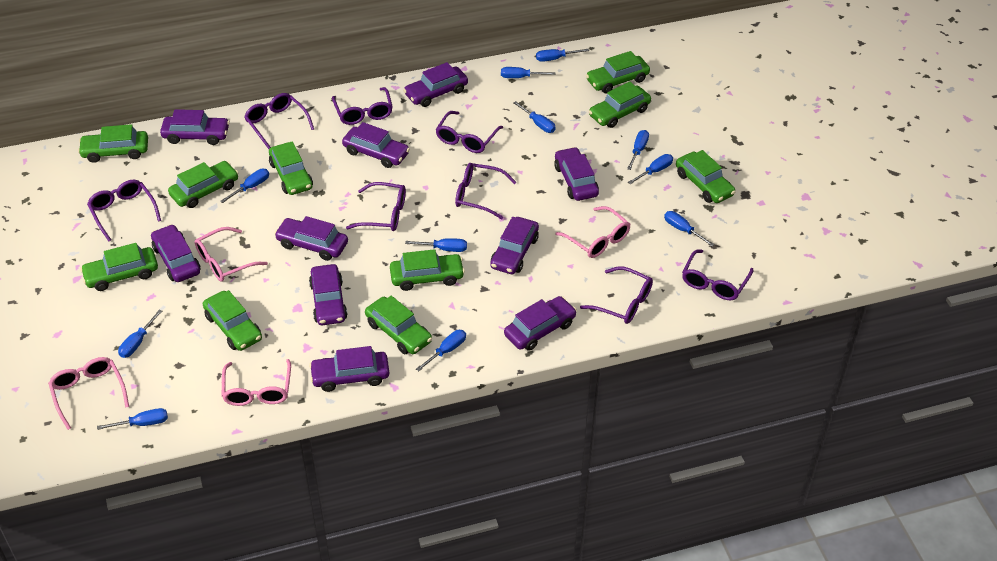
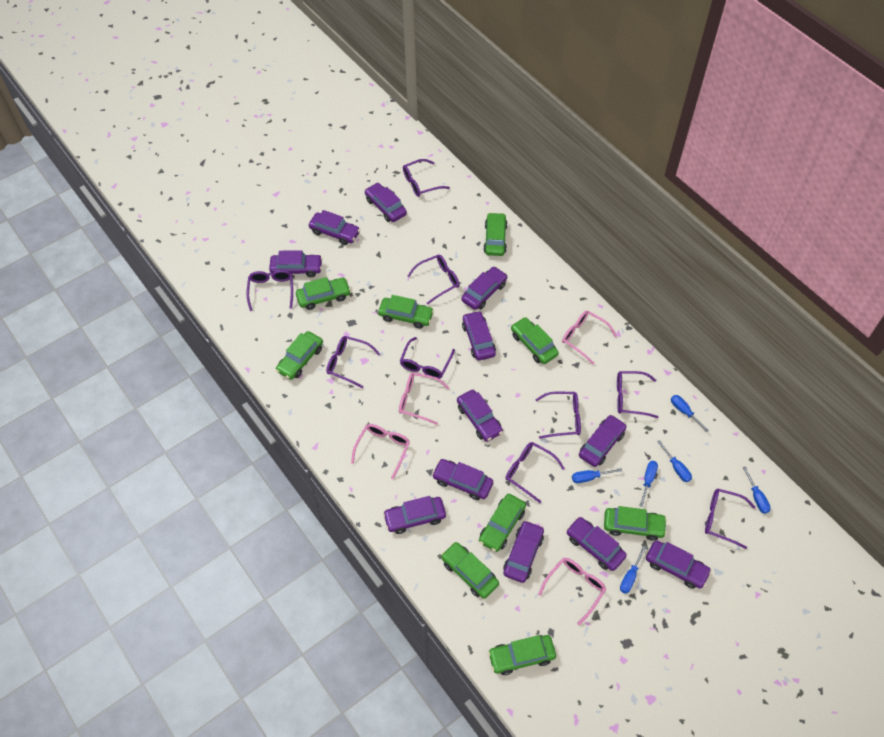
blue screwdriver: 11 -> 6
green car: 10 -> 9
purple car: 10 -> 12
purple glasses: 8 -> 9

